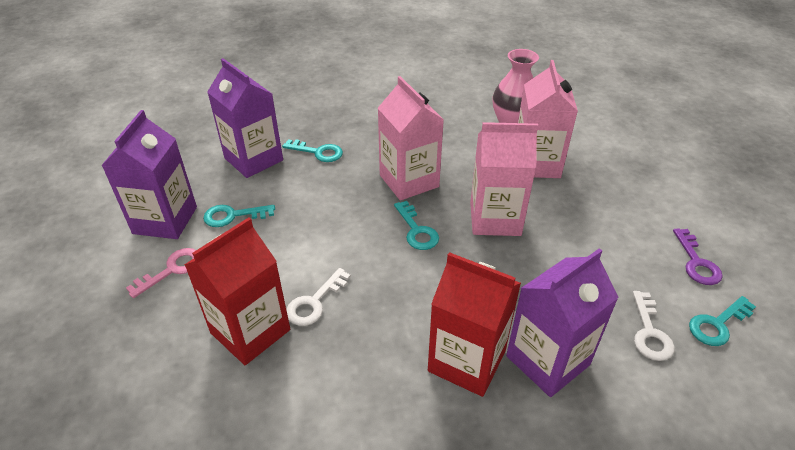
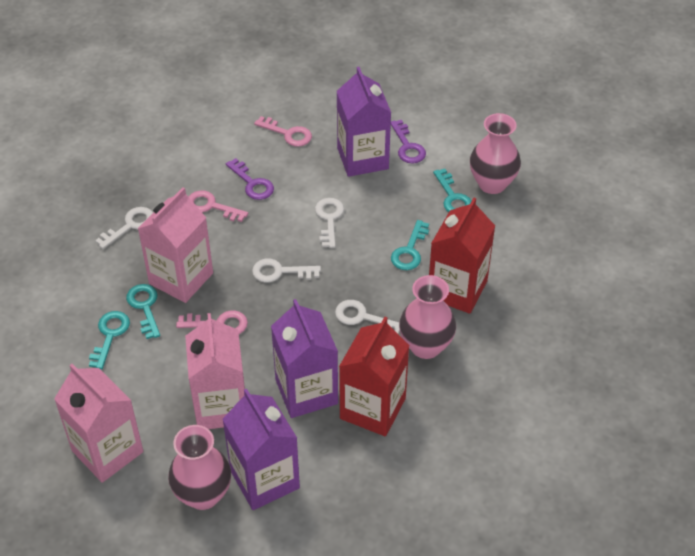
pink key: 1 -> 3
pink vase: 1 -> 3
purple key: 1 -> 2
white key: 2 -> 4

